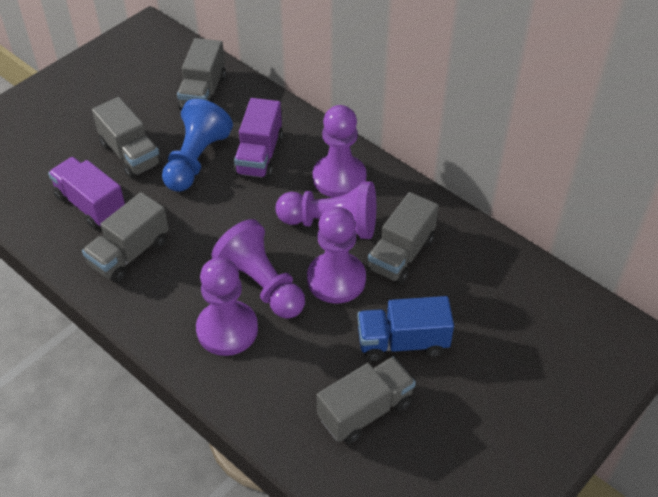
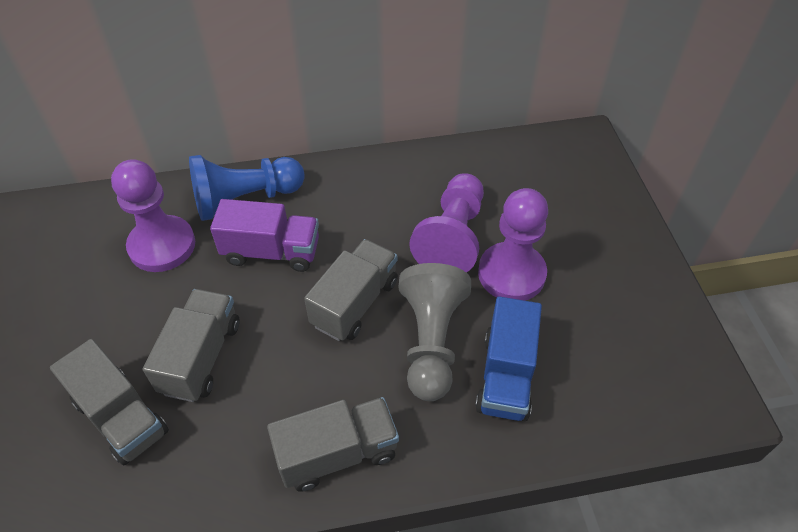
grey pawn: 0 -> 1
grey truck: 5 -> 4
purple pawn: 5 -> 3
purple truck: 2 -> 1

